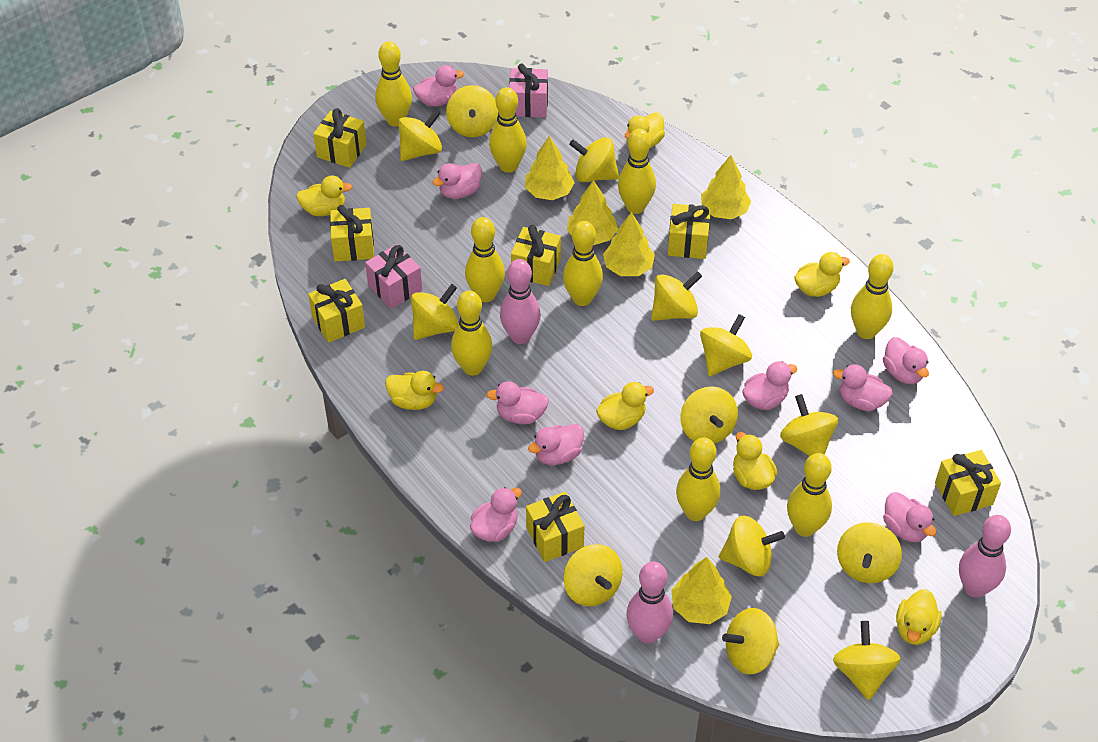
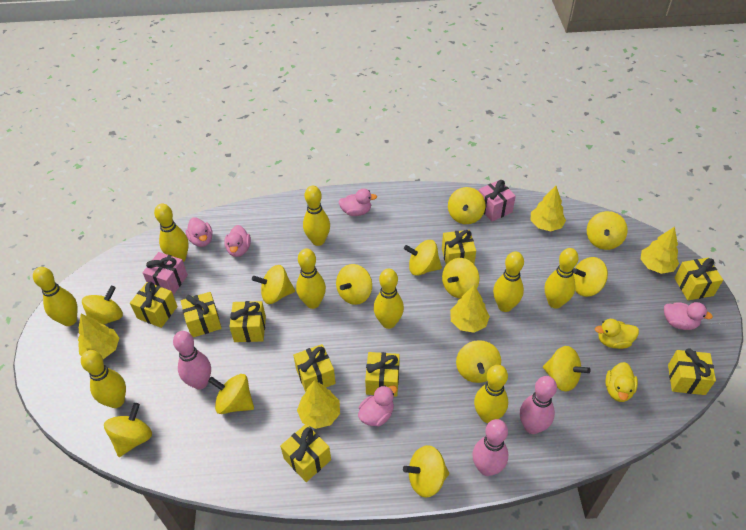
pink duck: 9 -> 5
yellow duck: 7 -> 2
yellow gift: 7 -> 9

